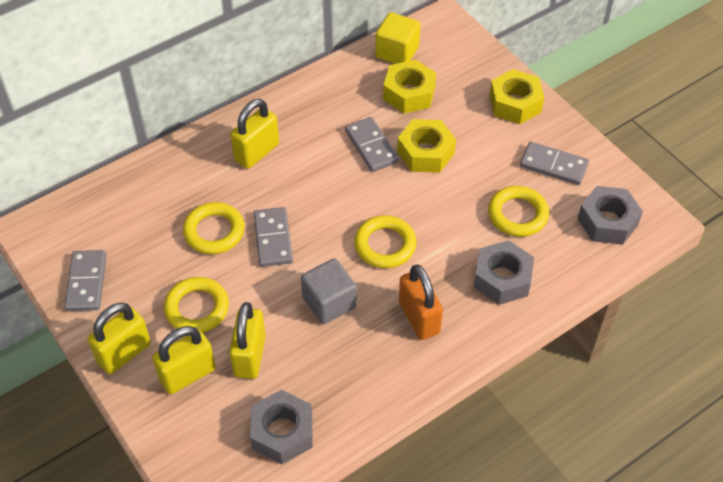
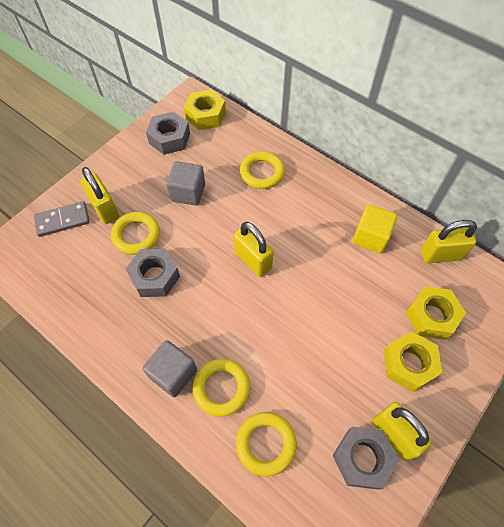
grey cube: 1 -> 2
grey domino: 4 -> 1
orange padlock: 1 -> 0

